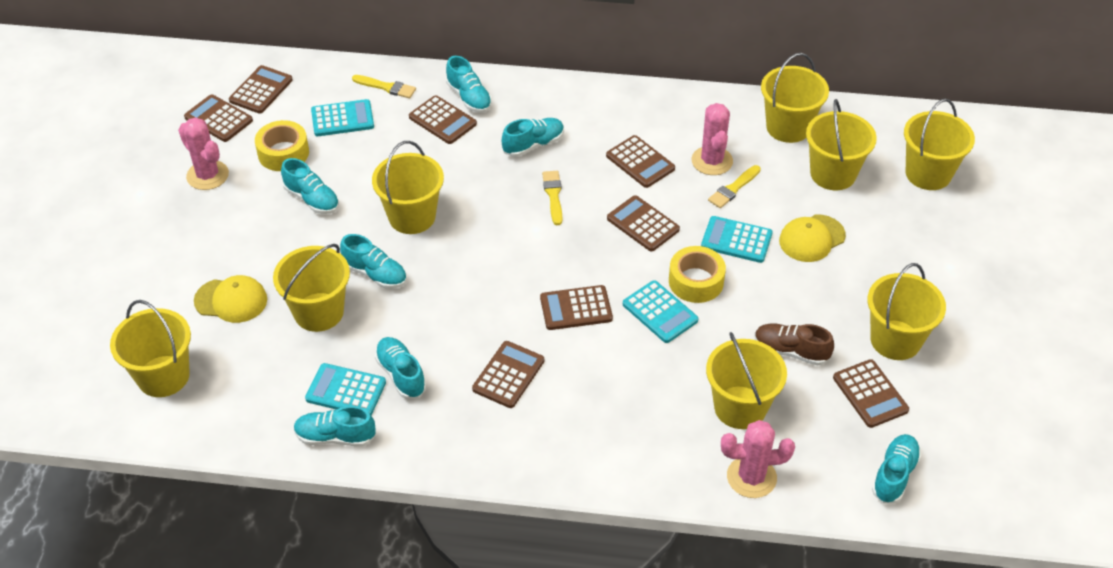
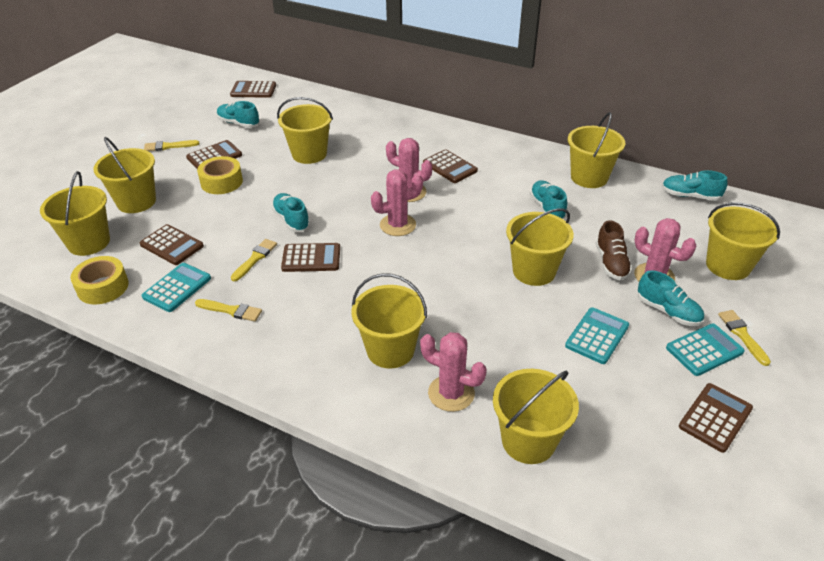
brown calculator: 8 -> 6
pink cactus: 3 -> 4
turquoise calculator: 4 -> 3
turquoise shoe: 7 -> 5
yellow brush: 3 -> 4
yellow cap: 2 -> 0

